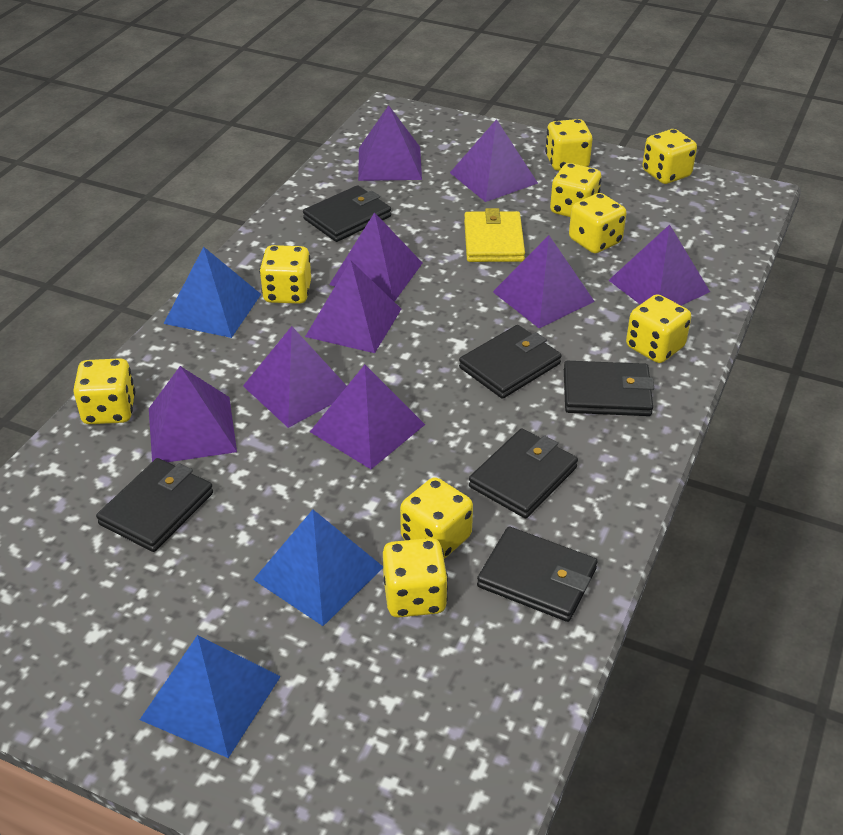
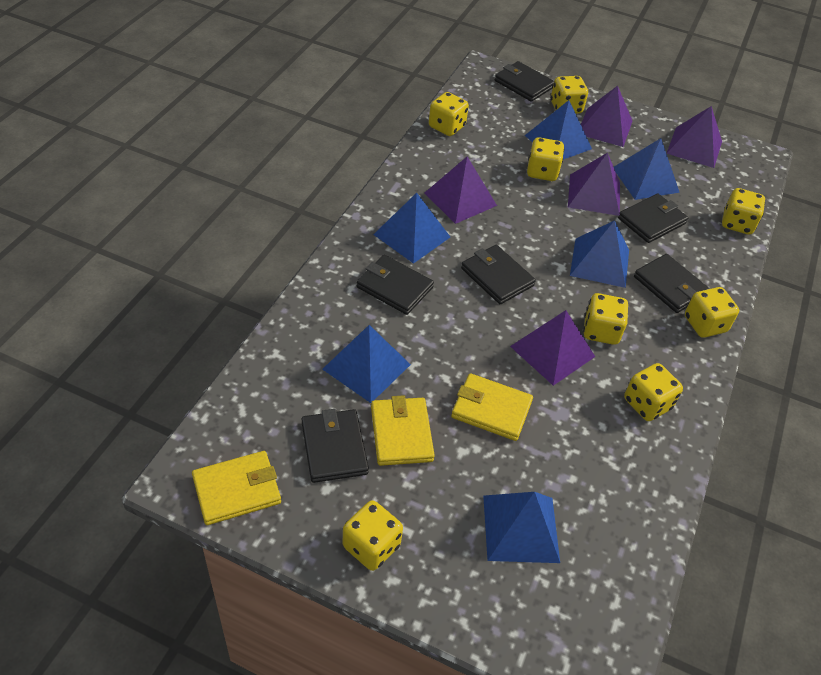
blue pyramid: 3 -> 6
purple pyramid: 9 -> 5
yellow dice: 9 -> 8
yellow wallet: 1 -> 3

